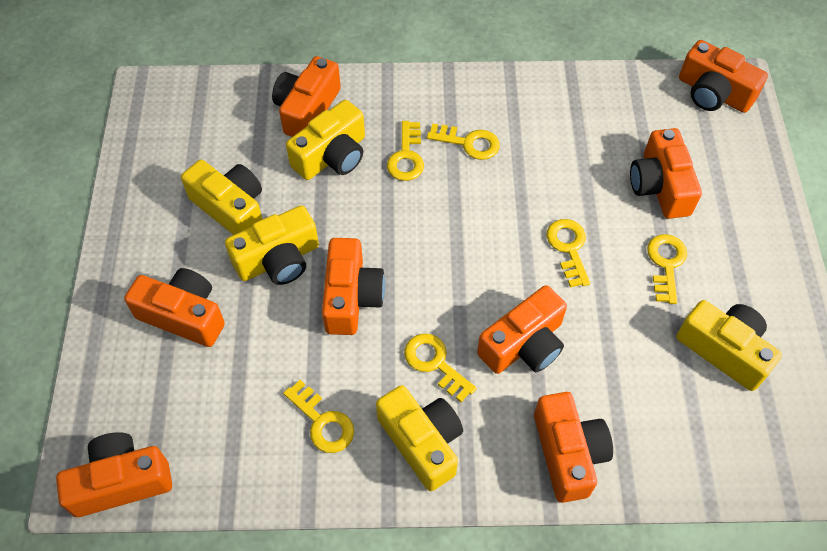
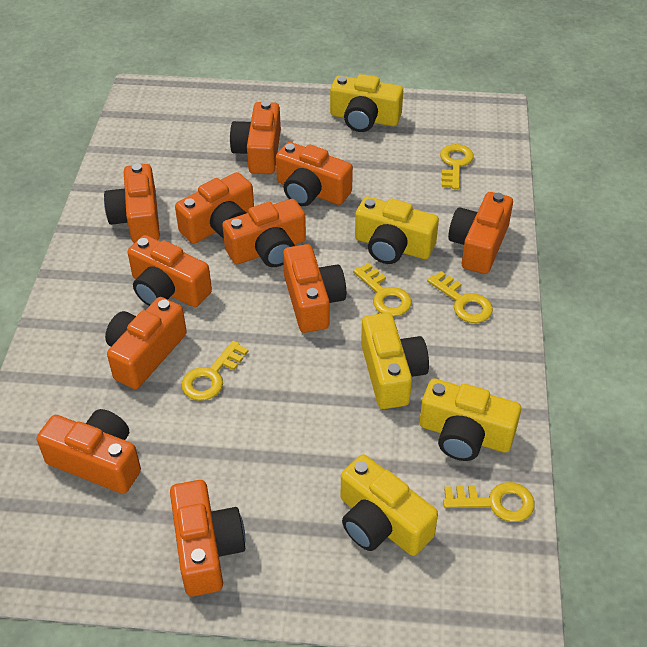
orange camera: 8 -> 11
yellow key: 6 -> 5

